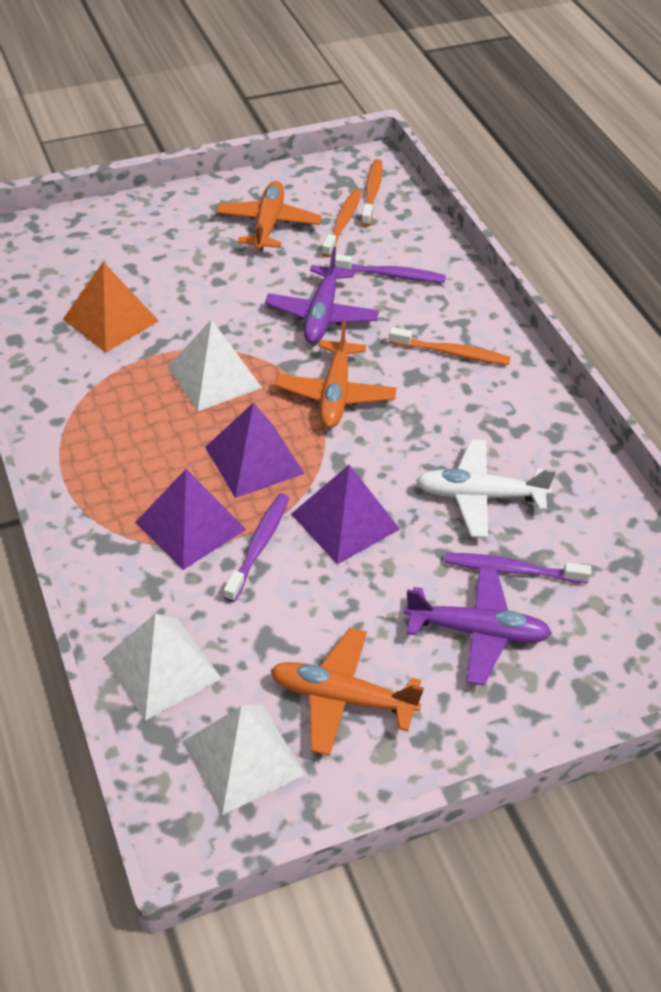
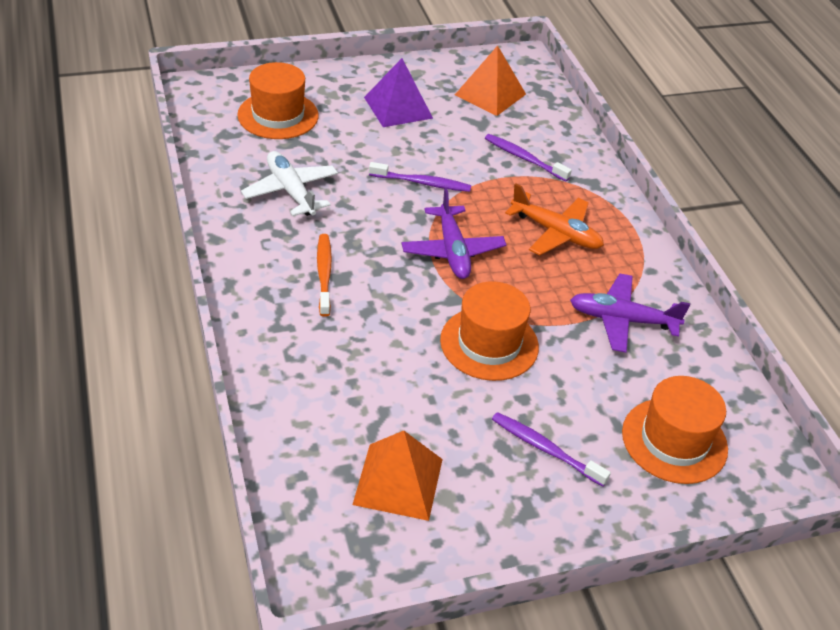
orange hat: 0 -> 3
orange plane: 3 -> 1
orange pyramid: 1 -> 2
orange toothbrush: 3 -> 1
purple pyramid: 3 -> 1
white pyramid: 3 -> 0

